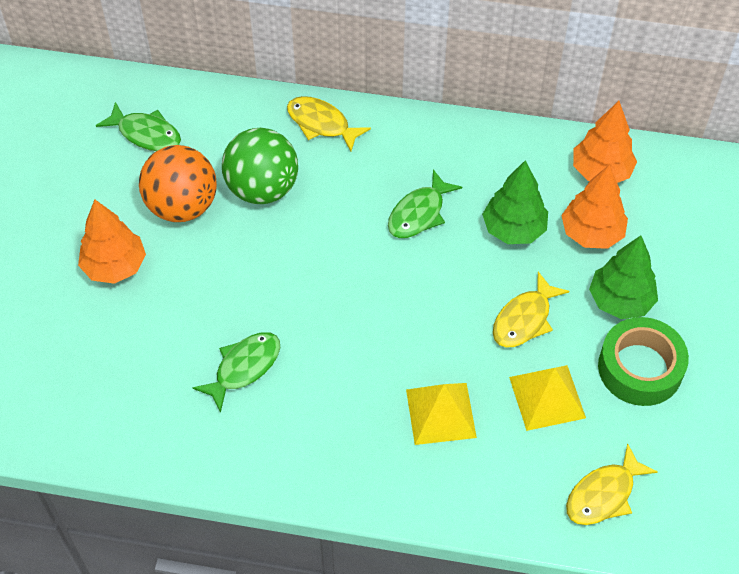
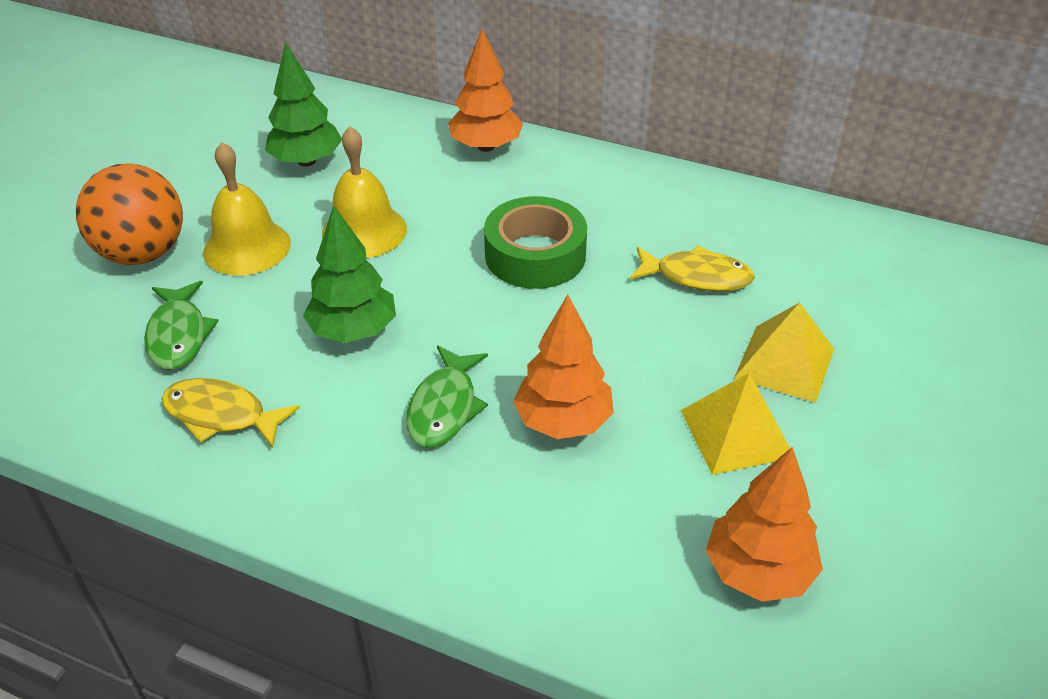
green ball: 1 -> 0
green fish: 3 -> 2
yellow bell: 0 -> 2
yellow fish: 3 -> 2

